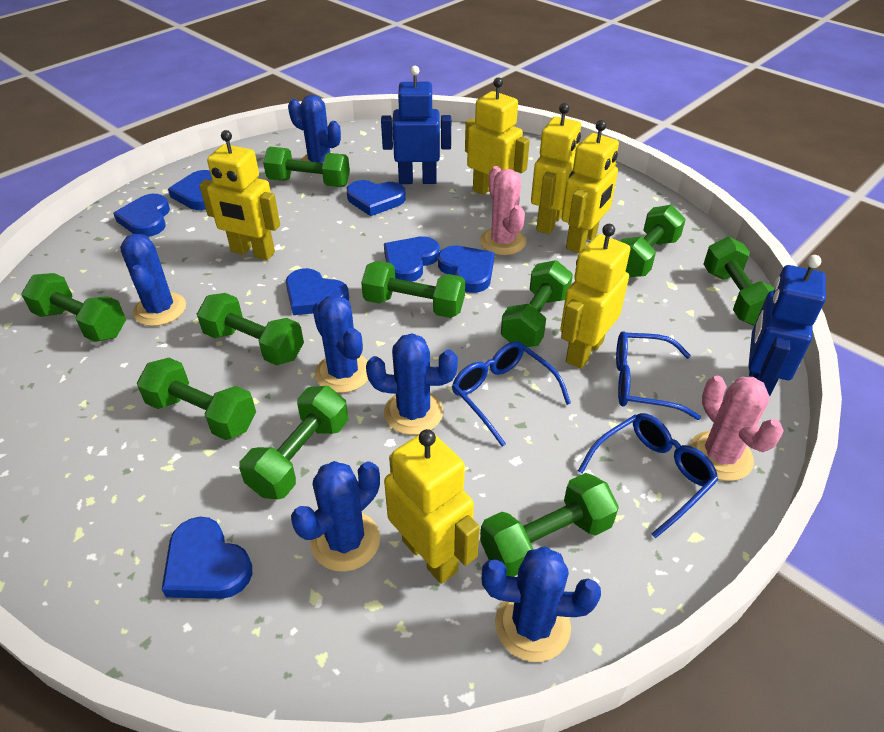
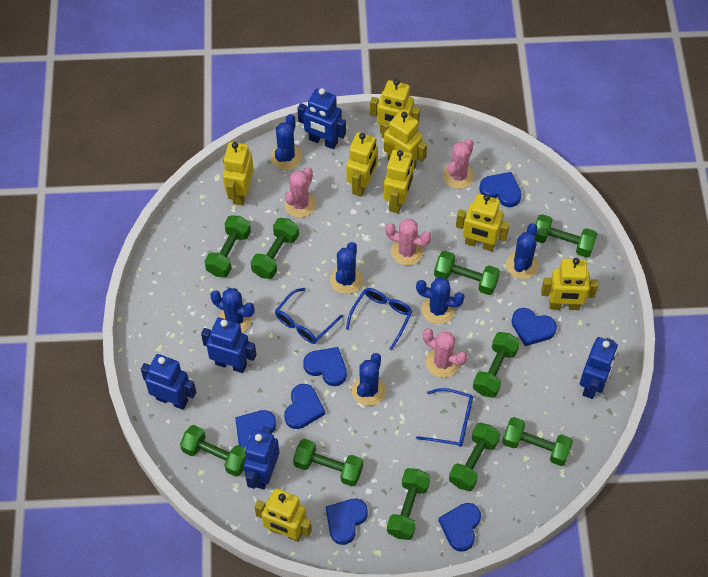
blue robot: 2 -> 5
pink cactus: 2 -> 4
yellow robot: 6 -> 8

